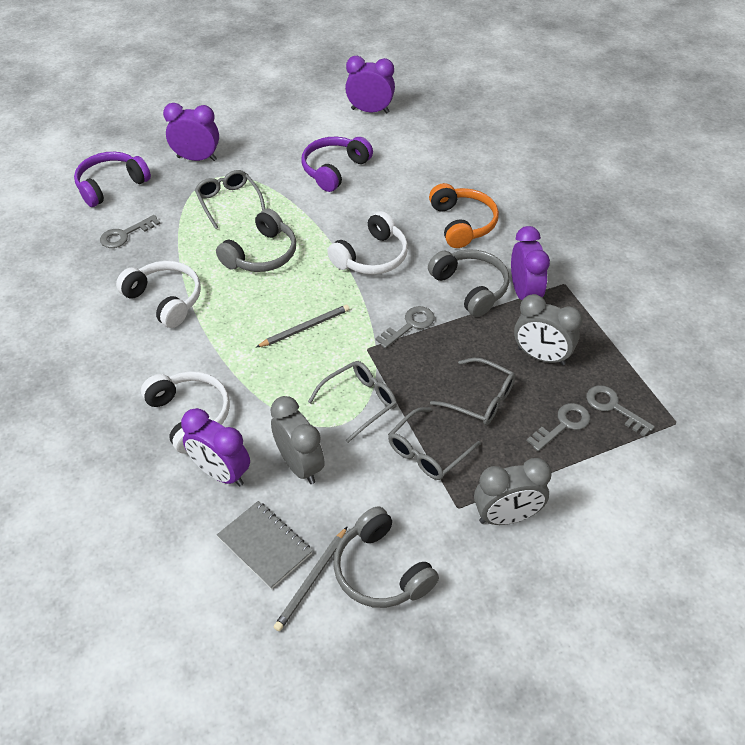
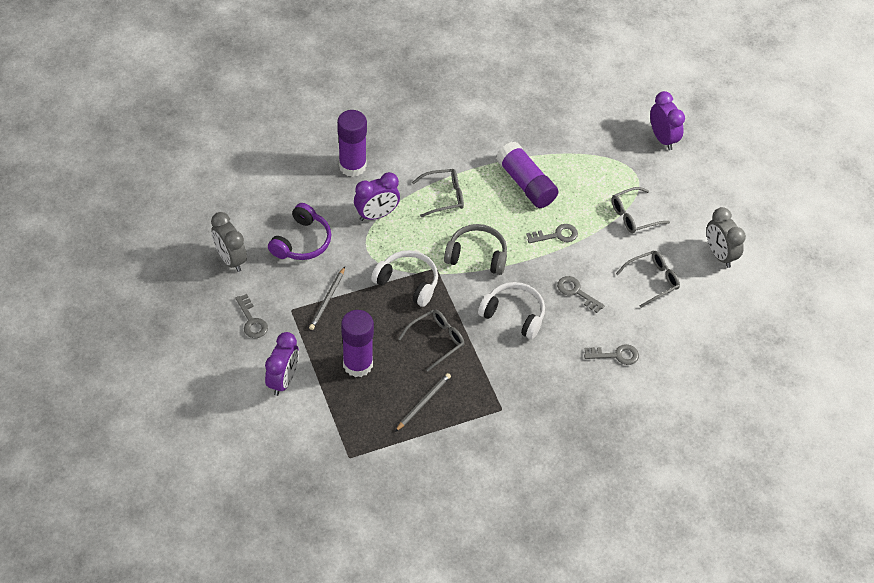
grey clock: 3 -> 2
grey headphones: 3 -> 1
grey notebook: 1 -> 0
orange headphones: 1 -> 0
purple clock: 4 -> 3
purple glue stick: 0 -> 3
purple headphones: 2 -> 1
white headphones: 3 -> 2

